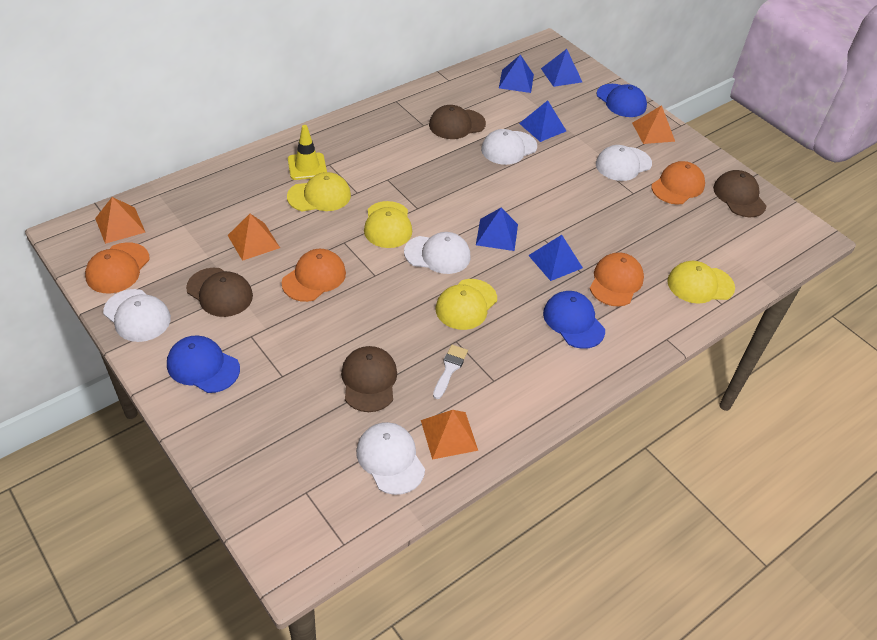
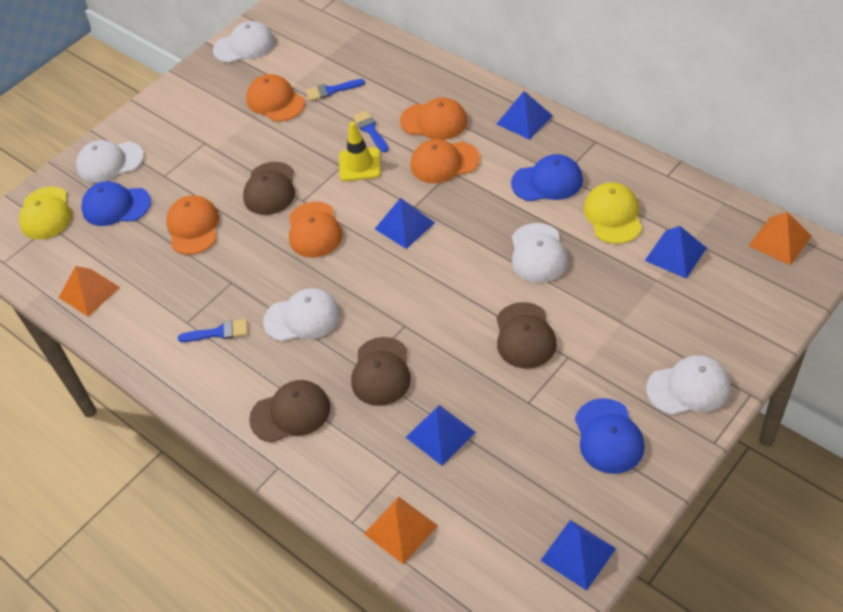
blue brush: 0 -> 3
orange cap: 4 -> 5
orange pyramid: 4 -> 3
white brush: 1 -> 0
yellow cap: 4 -> 2

